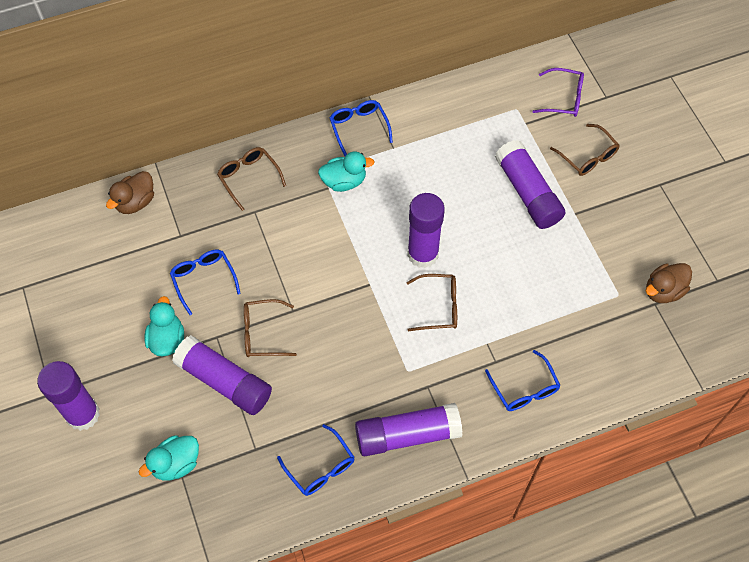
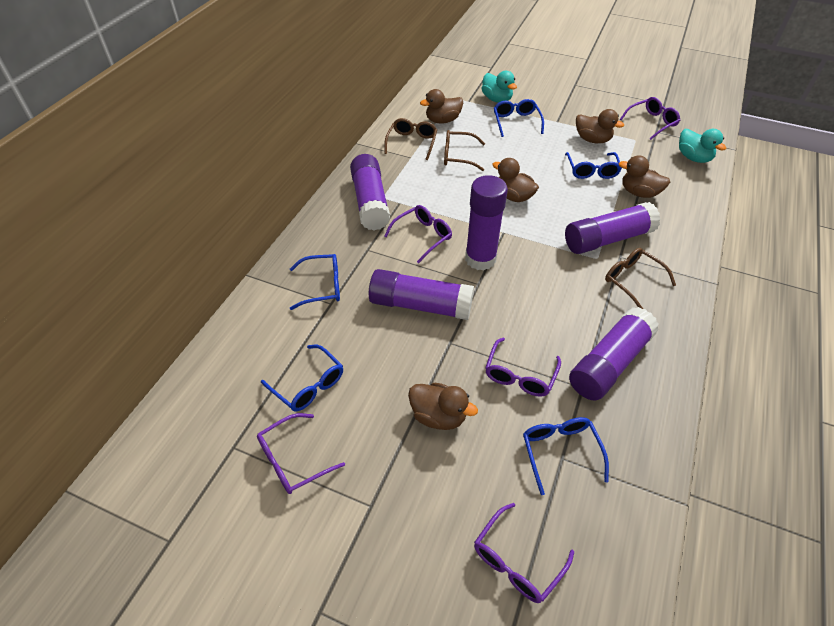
blue glasses: 4 -> 5
brown duck: 2 -> 5
brown glasses: 4 -> 3
purple glasses: 1 -> 5
turquoise duck: 3 -> 2

